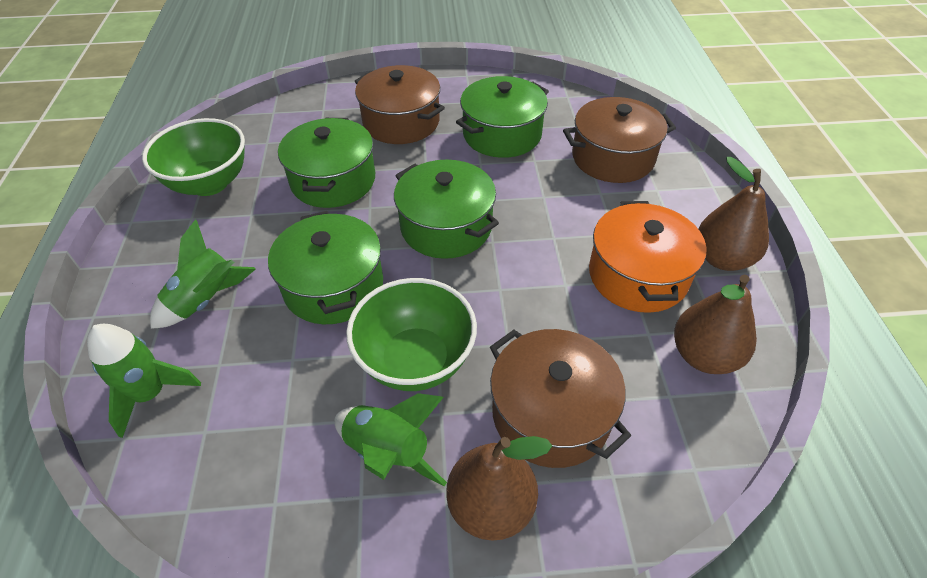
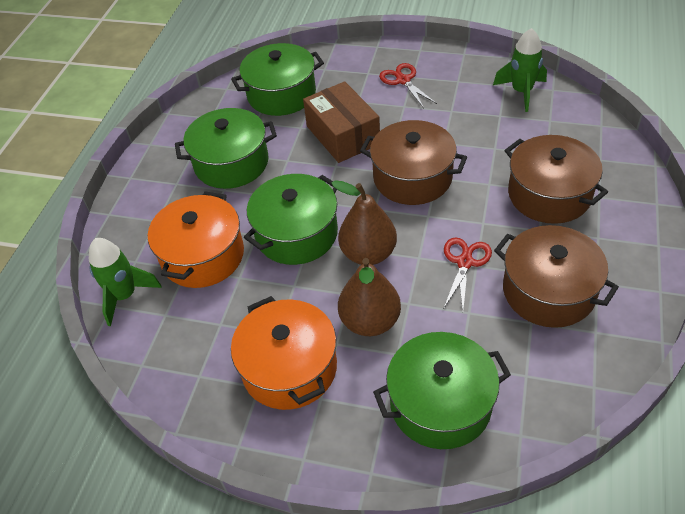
brown box: 0 -> 1
brown pear: 3 -> 2
green bowl: 2 -> 0
green rocket: 3 -> 2
orange pot: 1 -> 2
red scissors: 0 -> 2

